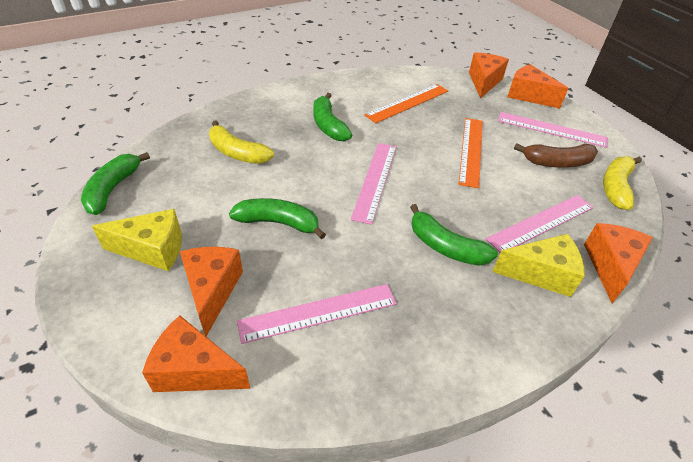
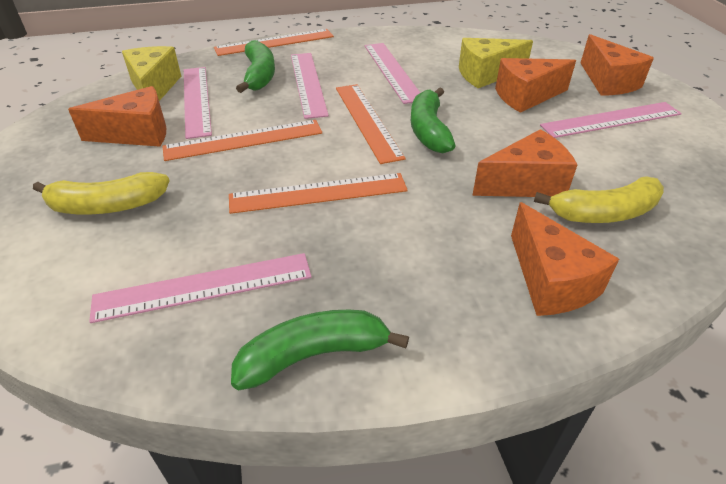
brown banana: 1 -> 0
green banana: 4 -> 3
orange ruler: 2 -> 4
pink ruler: 4 -> 5

